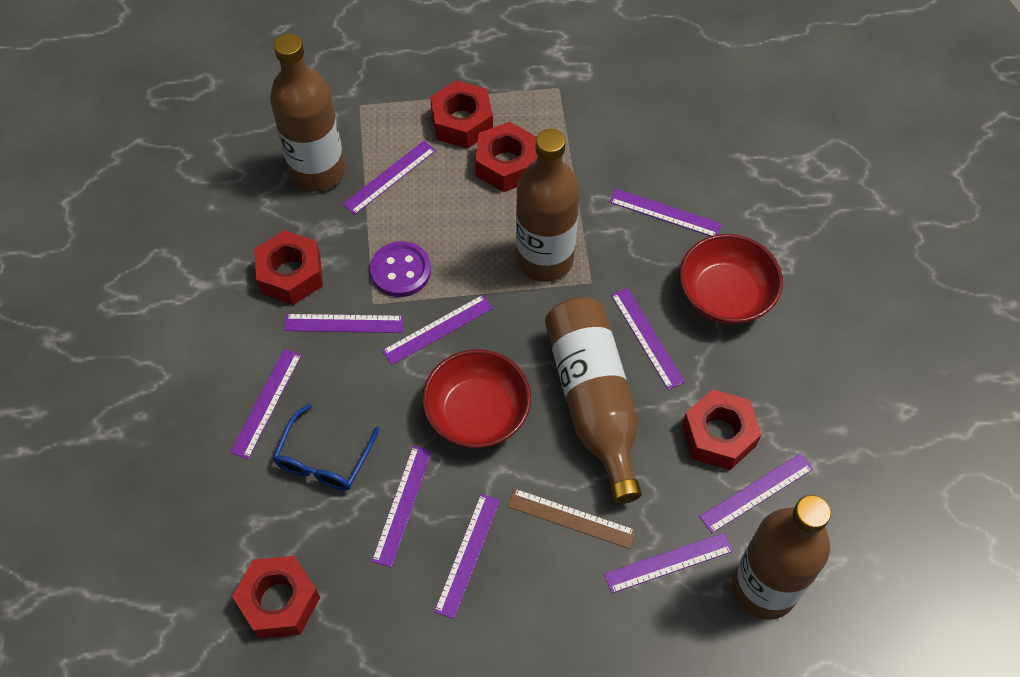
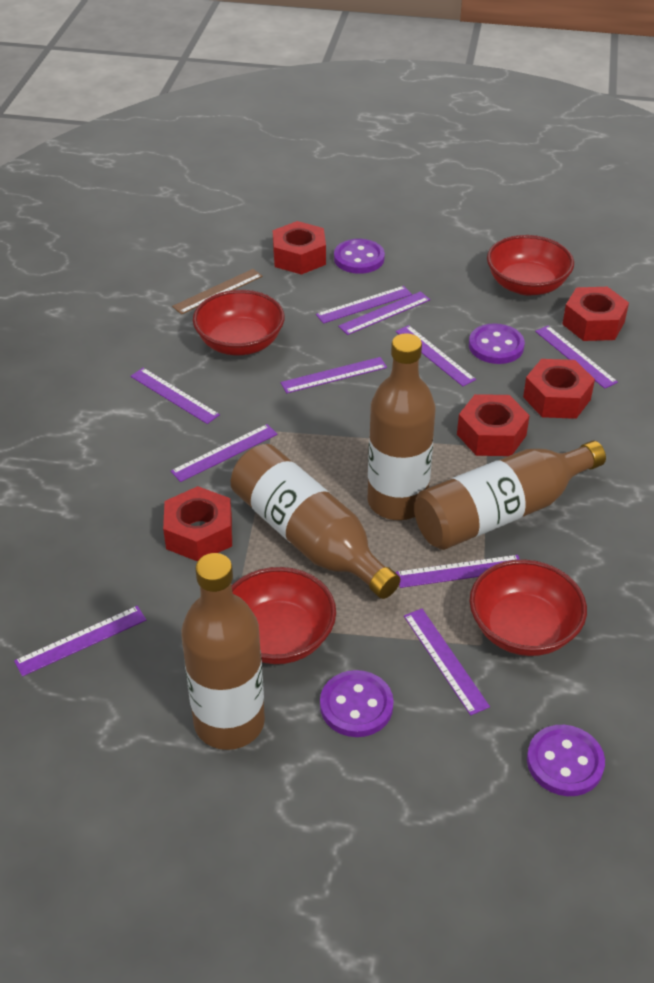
blue glasses: 1 -> 0
purple button: 1 -> 4
red bowl: 2 -> 4

